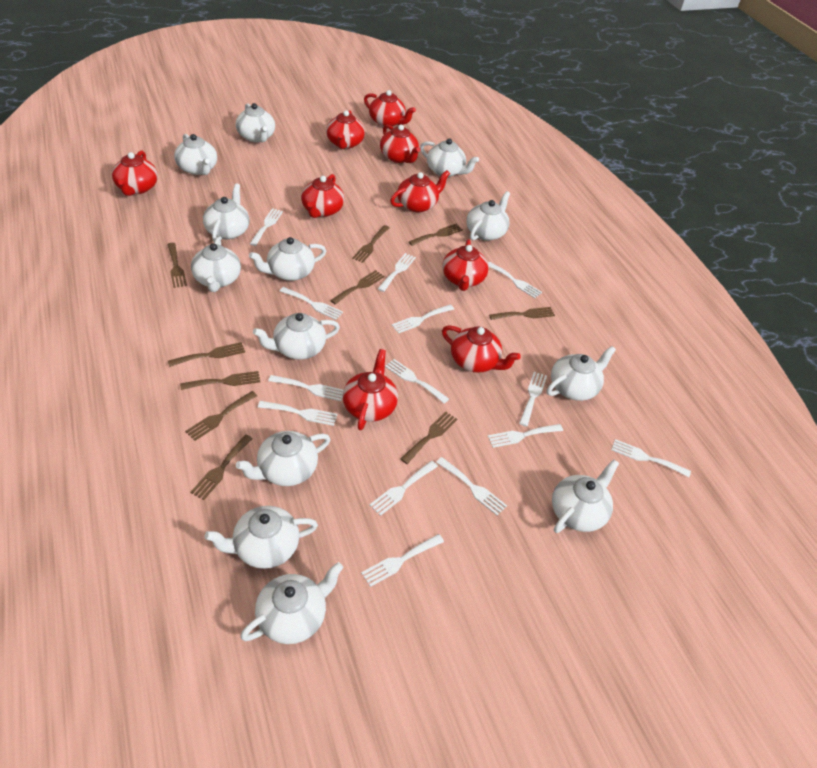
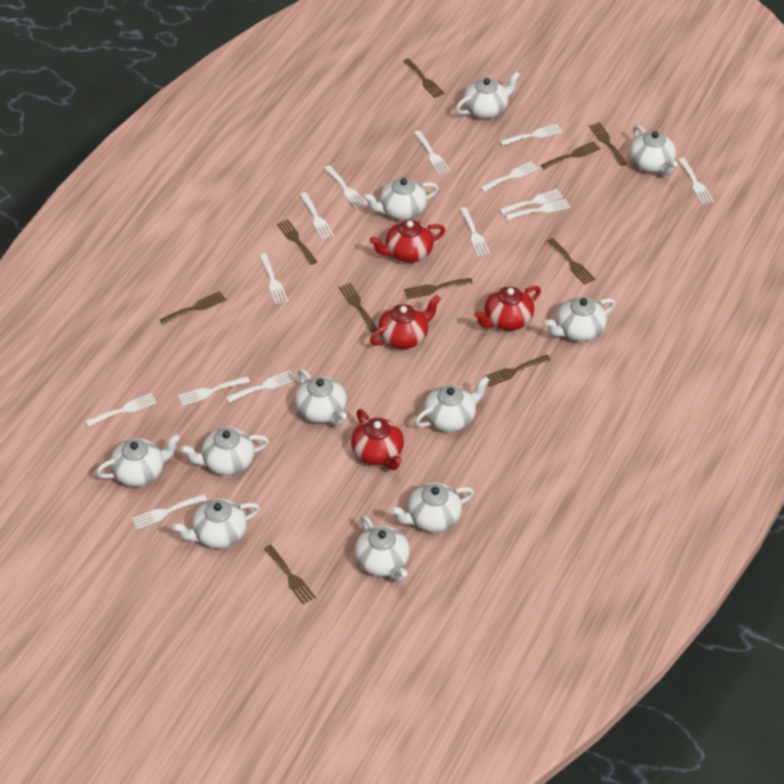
red teapot: 9 -> 4
white teapot: 13 -> 11

